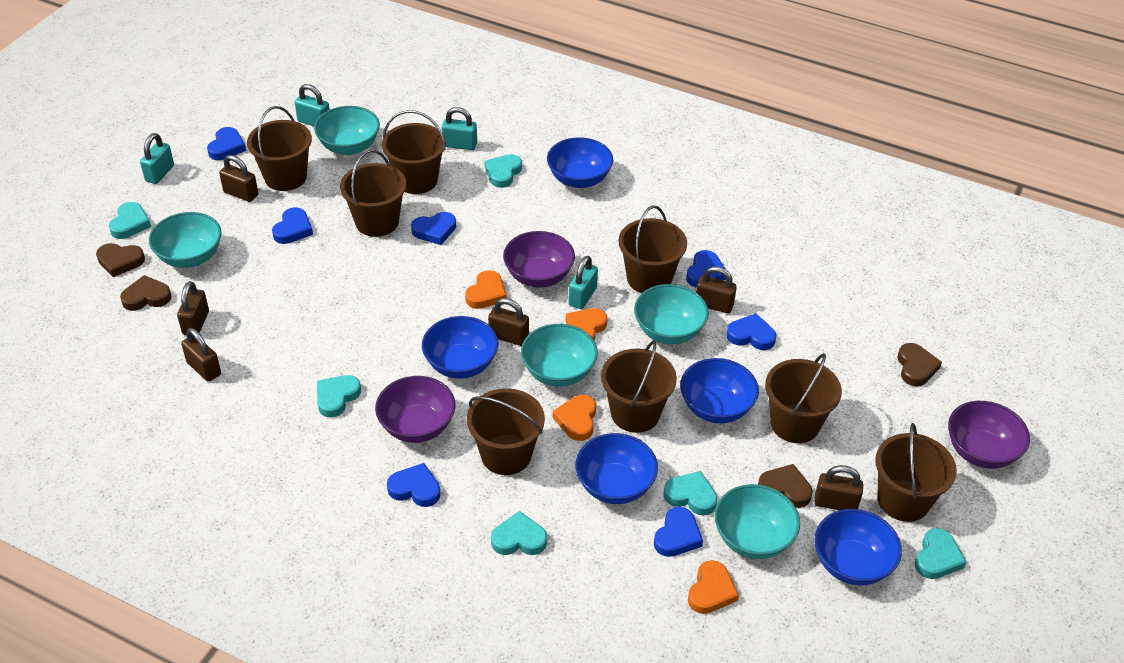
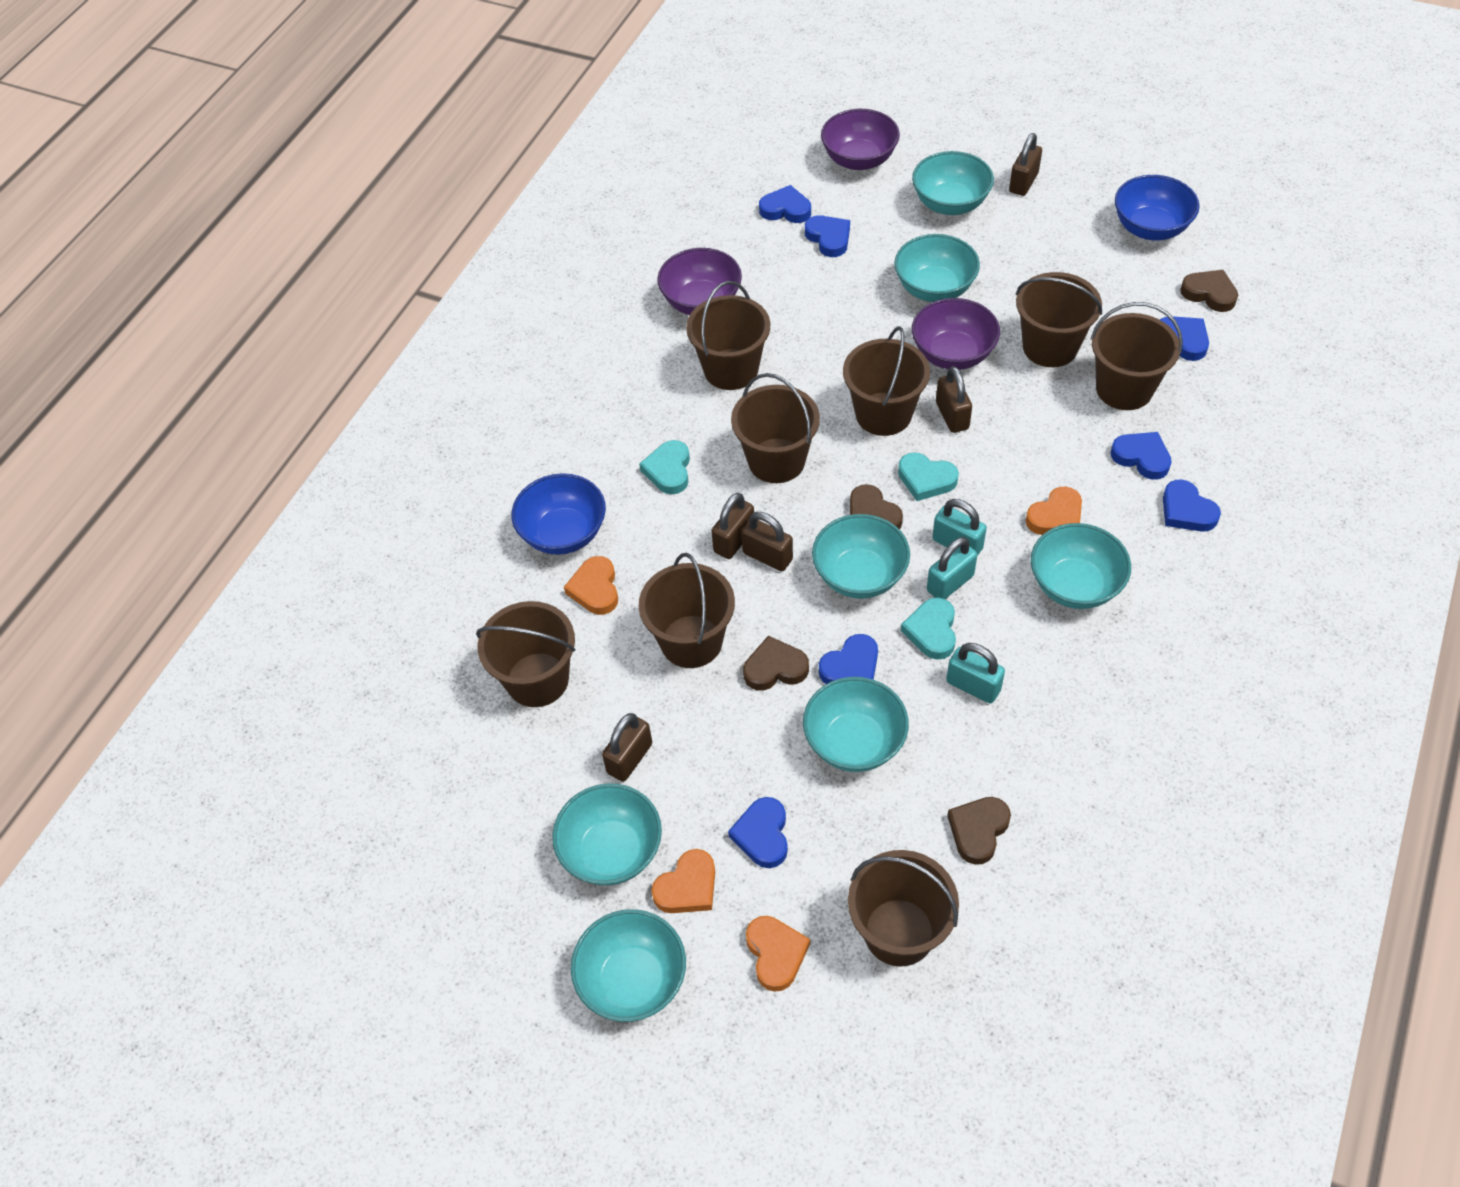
blue bowl: 5 -> 2
brown padlock: 6 -> 5
turquoise bowl: 5 -> 7
turquoise heart: 6 -> 3
turquoise padlock: 4 -> 3

